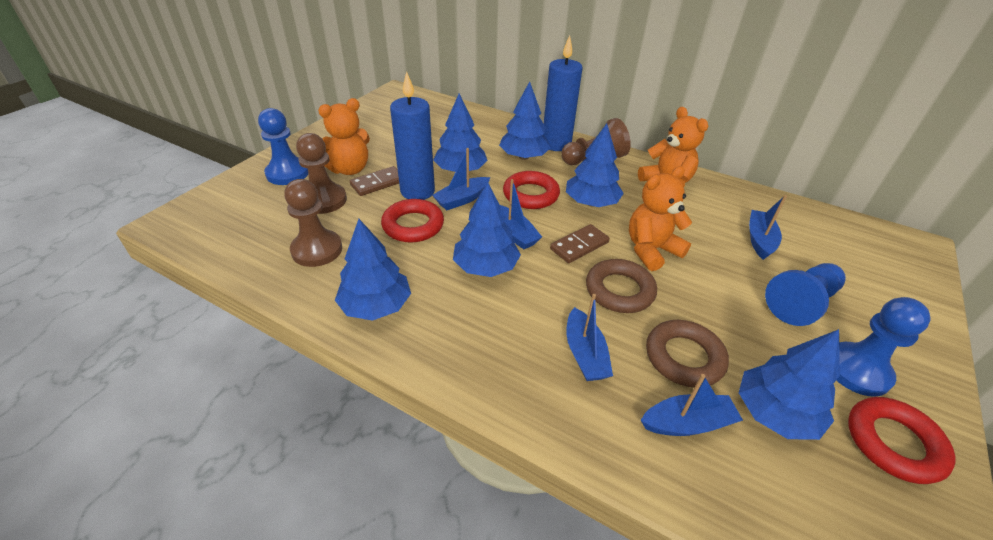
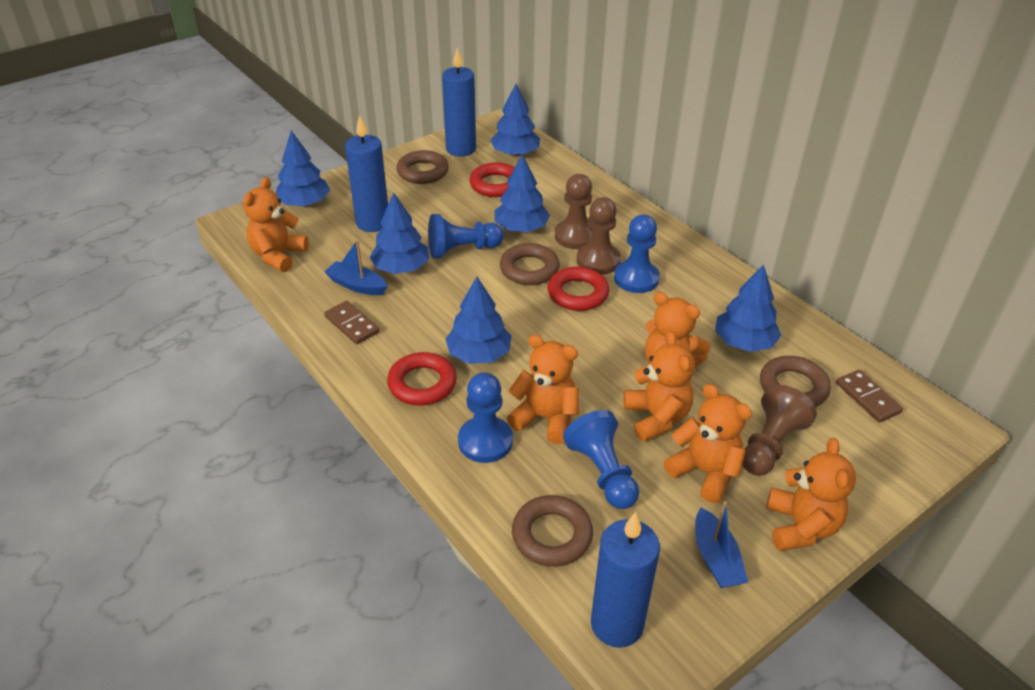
blue boat: 5 -> 2
blue candle: 2 -> 3
blue pawn: 3 -> 4
brown ring: 2 -> 4
orange teddy bear: 3 -> 6

